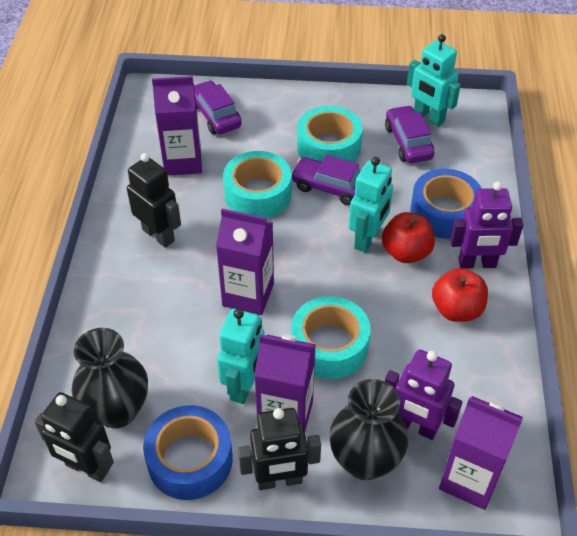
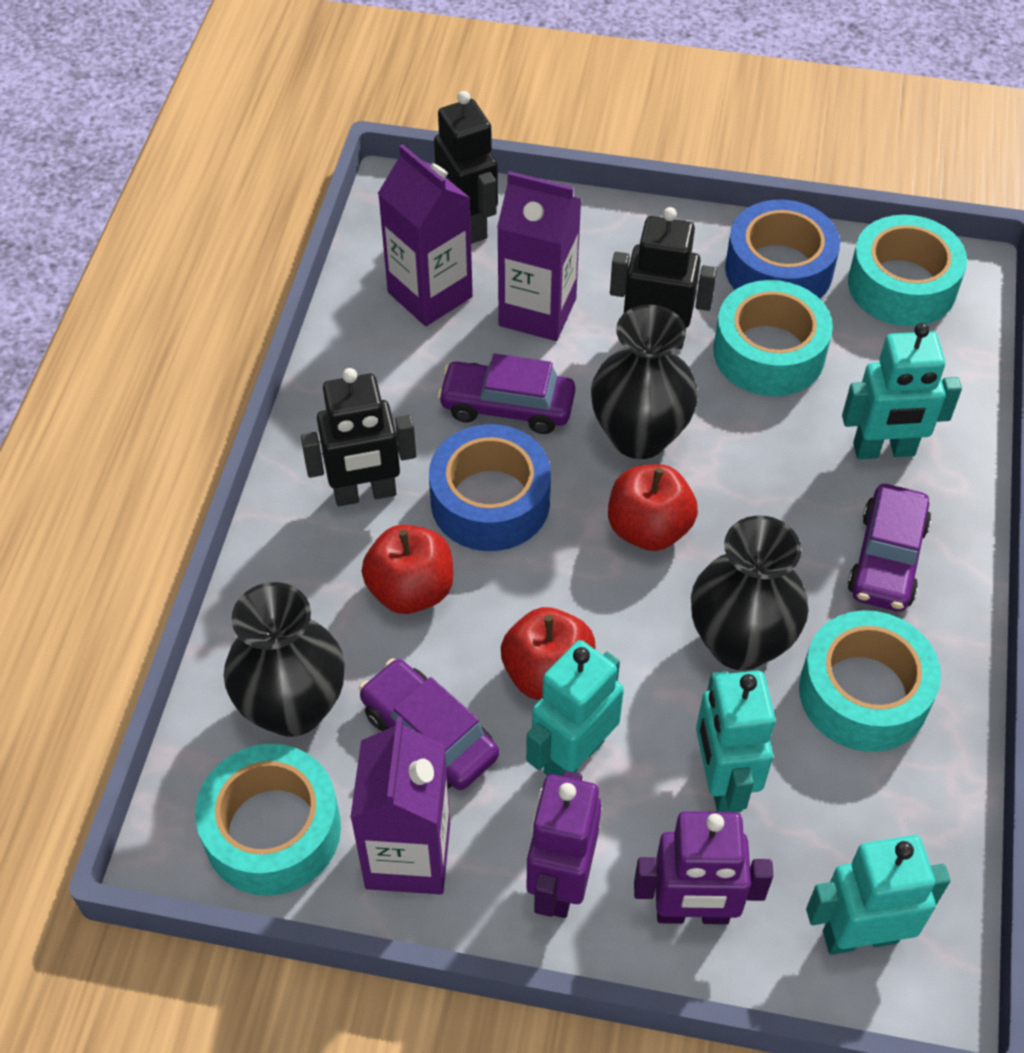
black vase: 2 -> 3
purple carton: 4 -> 3
red apple: 2 -> 3
turquoise robot: 3 -> 4
turquoise tape: 3 -> 4

